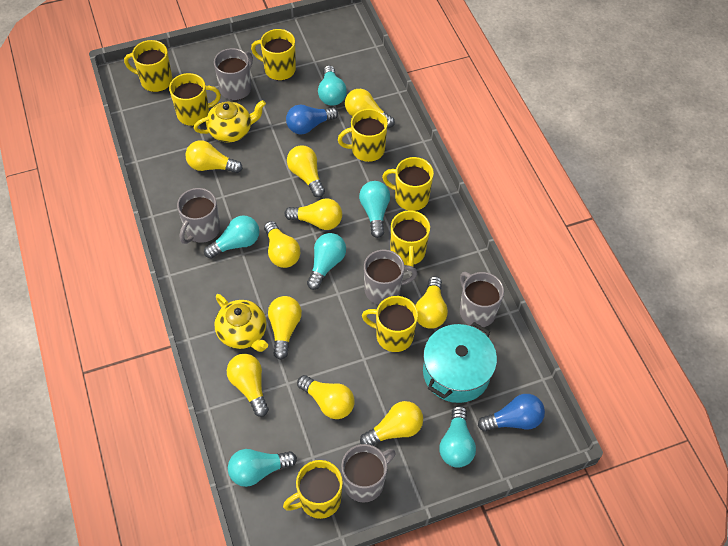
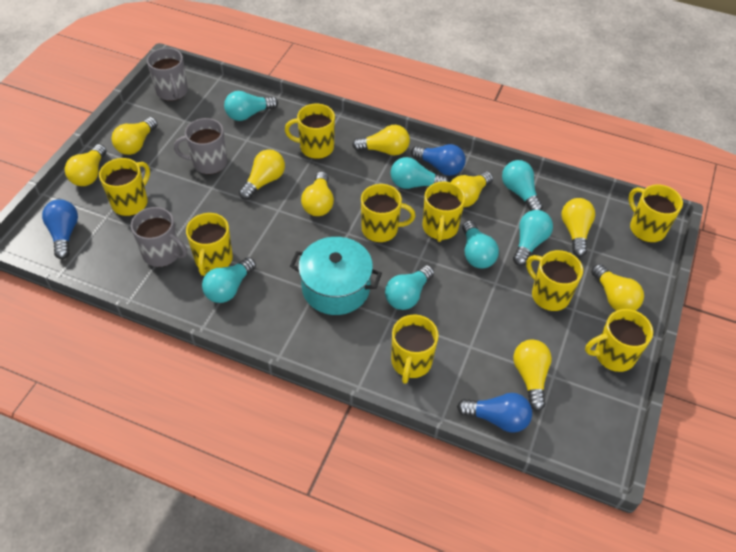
blue light bulb: 2 -> 3
grey mug: 5 -> 3
turquoise light bulb: 6 -> 7
yellow light bulb: 10 -> 9
yellow mug: 8 -> 9
yellow teapot: 2 -> 0

